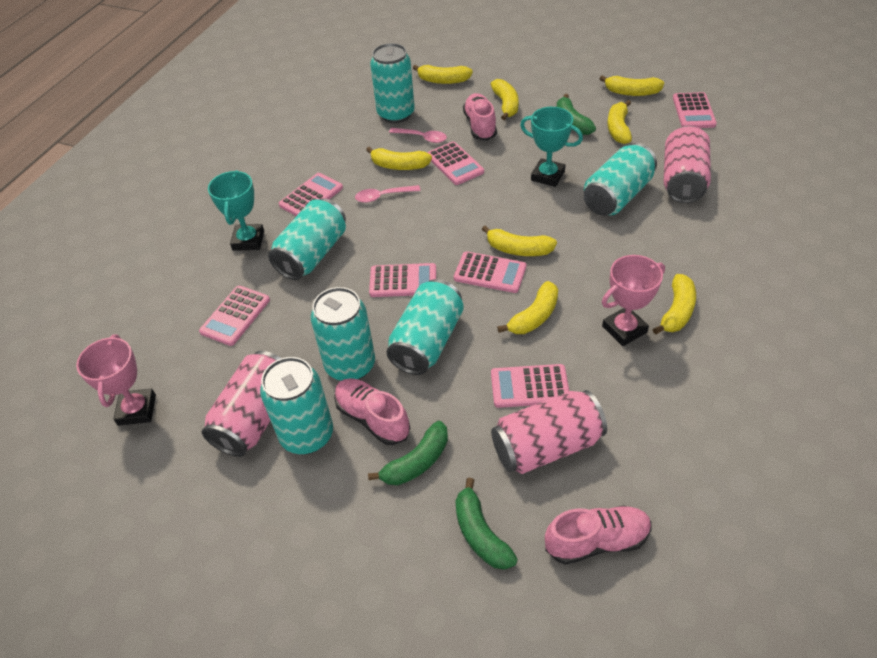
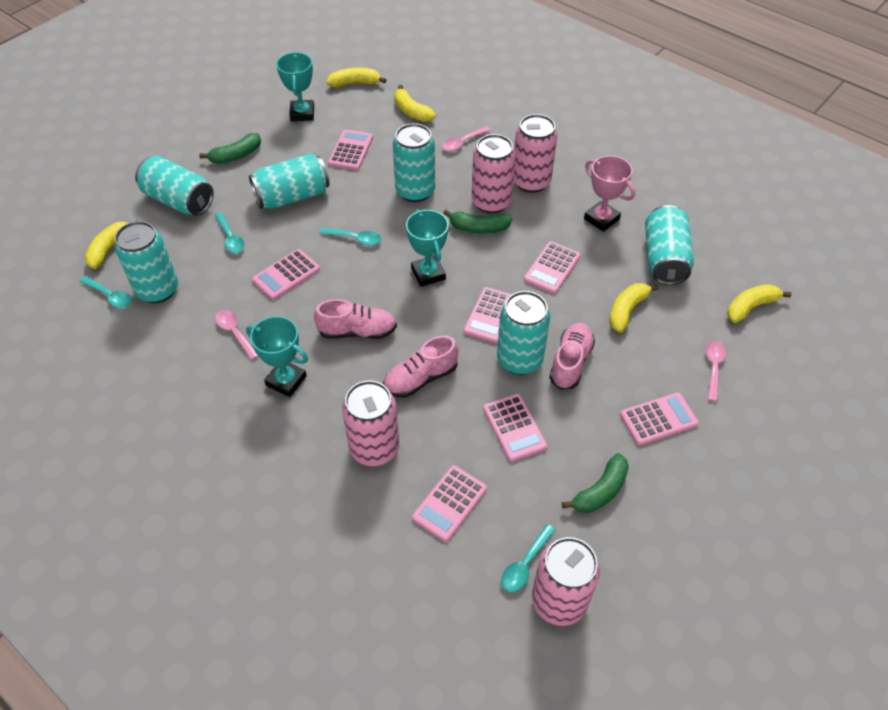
pink can: 3 -> 4
pink spoon: 2 -> 3
pink trophy: 2 -> 1
turquoise spoon: 0 -> 4
turquoise trophy: 2 -> 3
yellow banana: 8 -> 5

